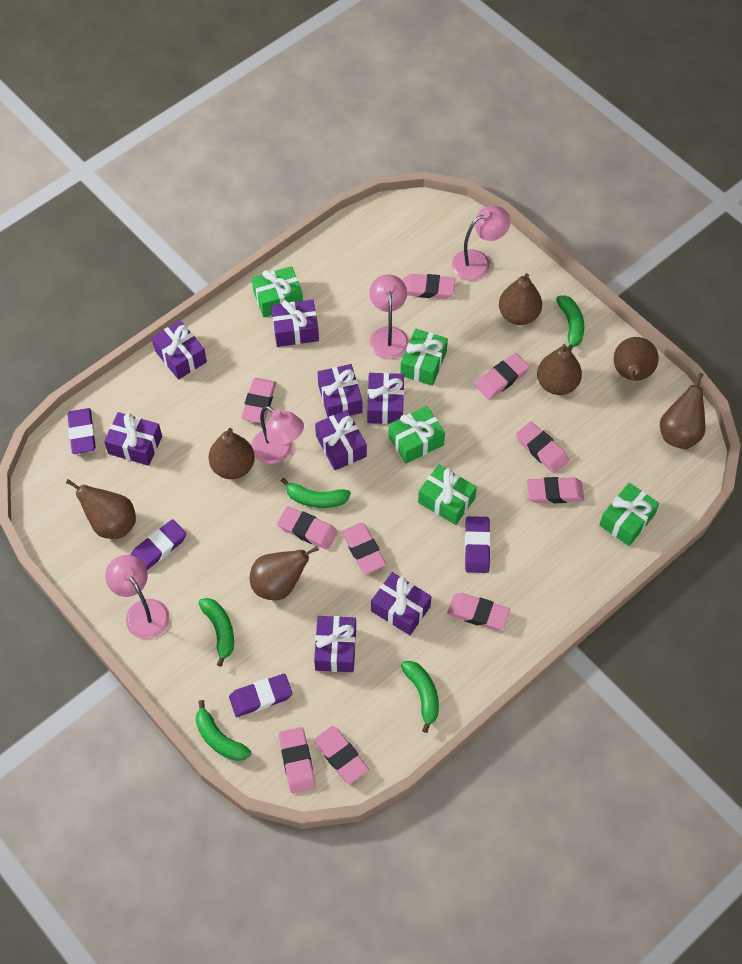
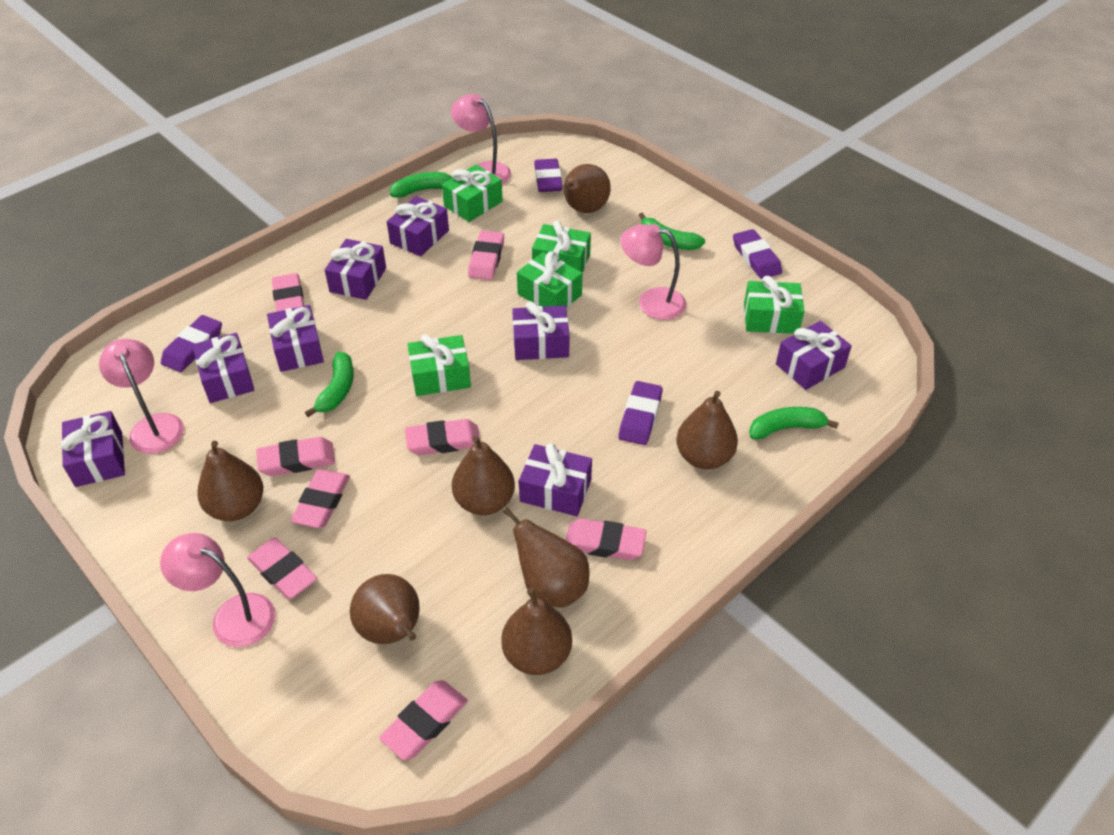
green banana: 5 -> 4
pink eraser: 10 -> 8

